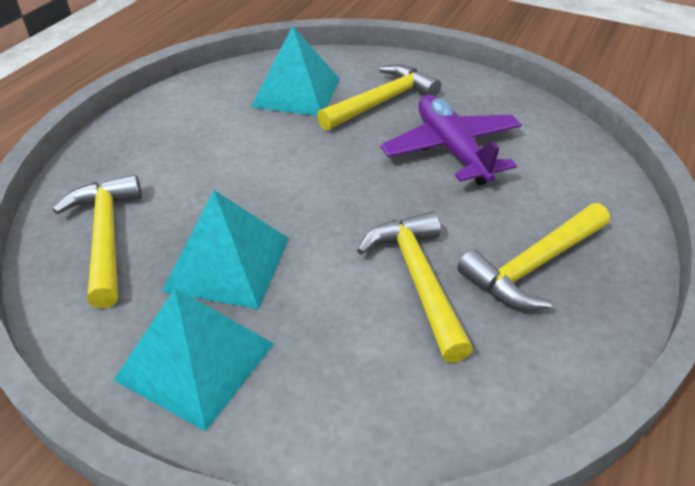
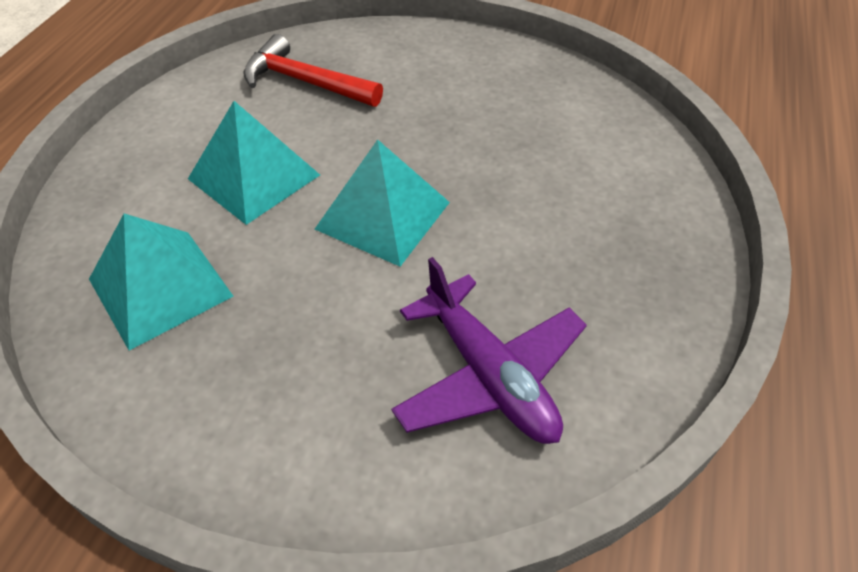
red hammer: 0 -> 1
yellow hammer: 4 -> 0

